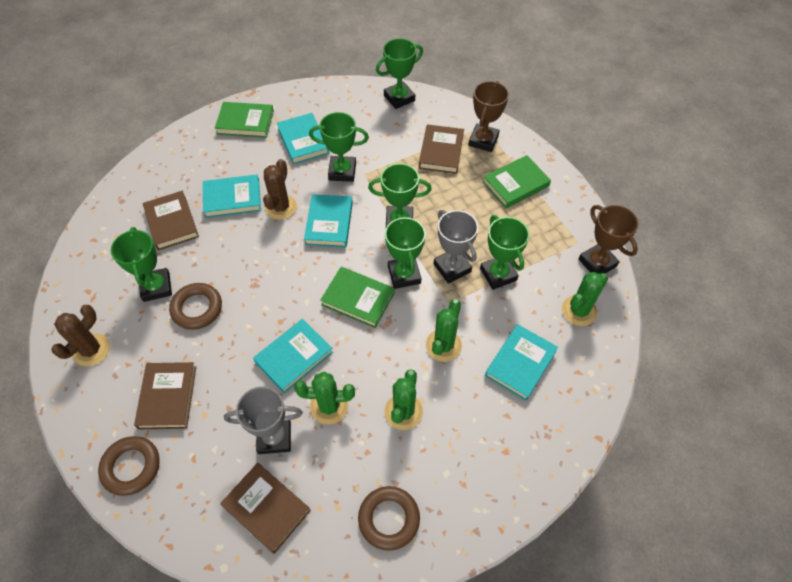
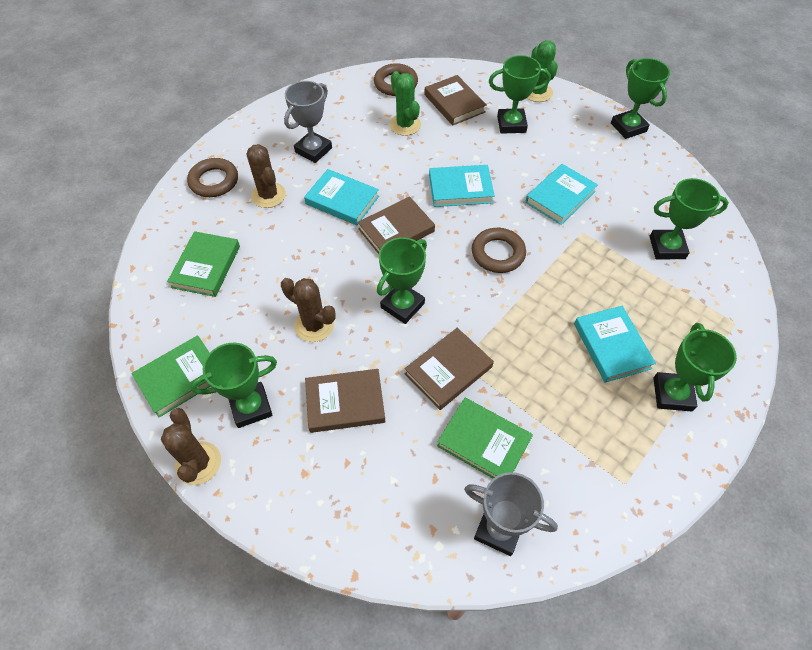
brown cactus: 2 -> 3
brown trophy: 2 -> 0
green cactus: 4 -> 2
turquoise book: 5 -> 4

